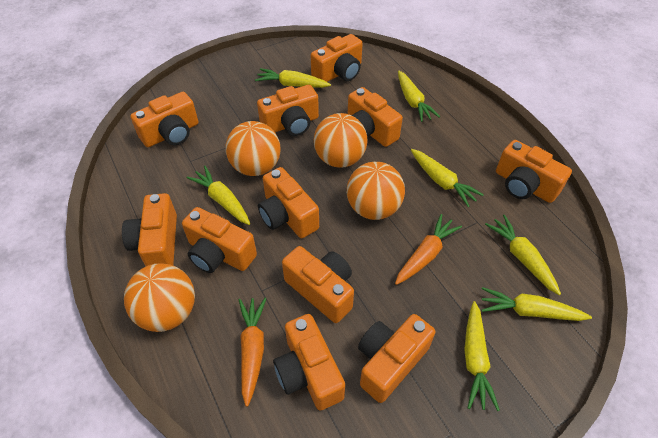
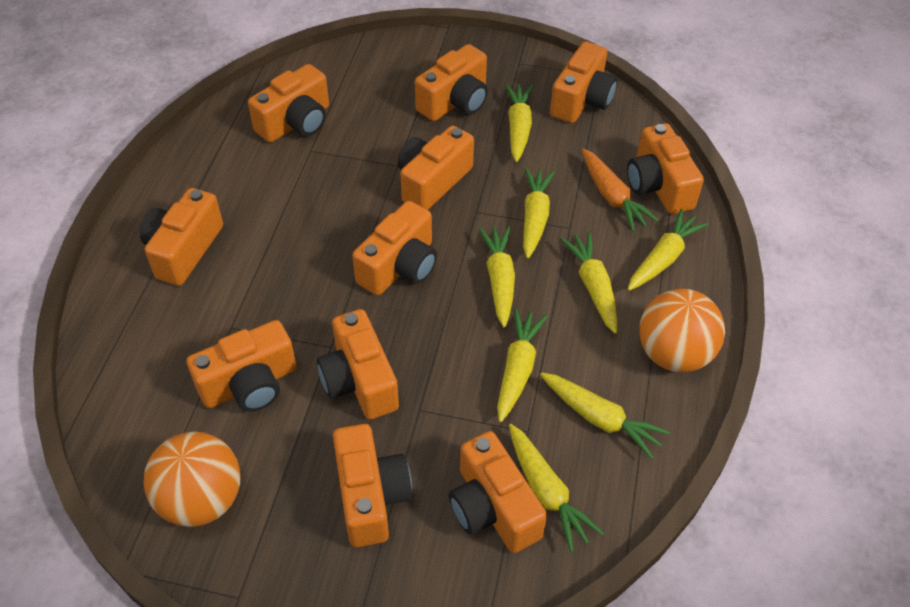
orange ball: 4 -> 2
orange carrot: 2 -> 1
yellow carrot: 7 -> 8

